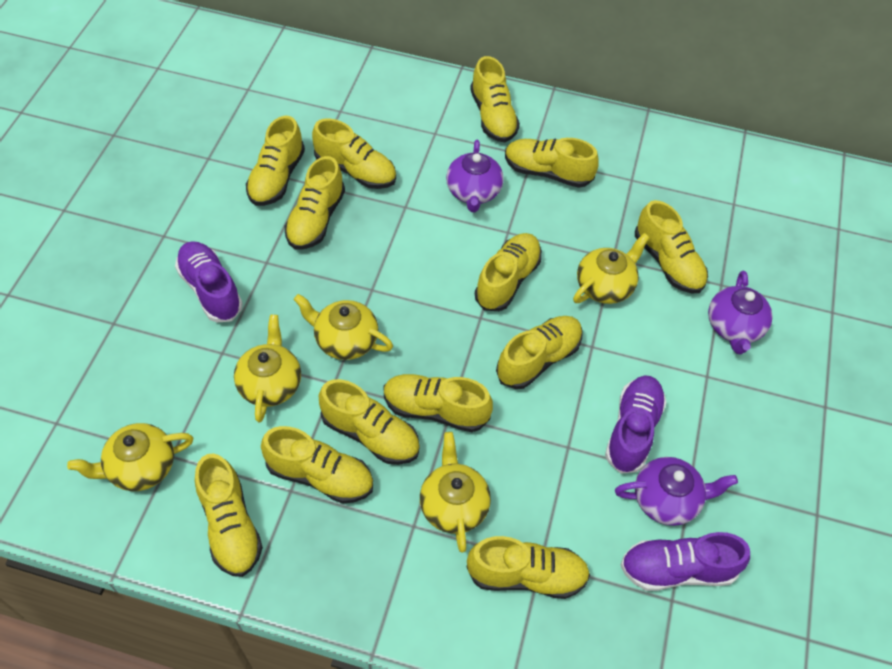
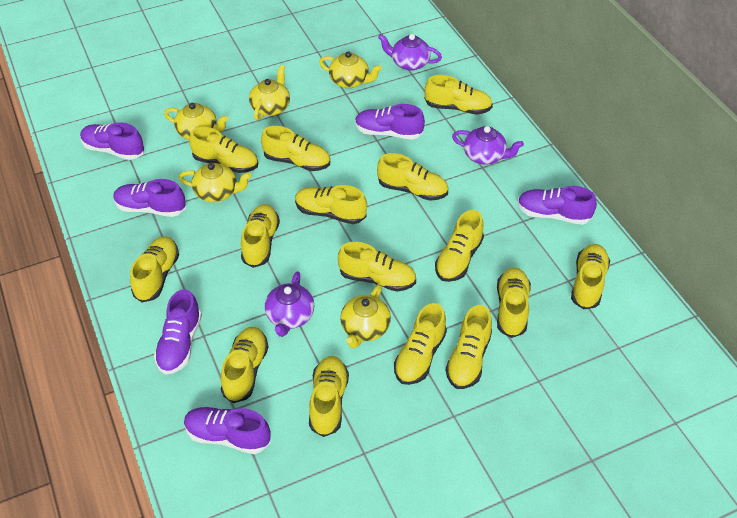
purple shoe: 3 -> 6
yellow shoe: 13 -> 15

